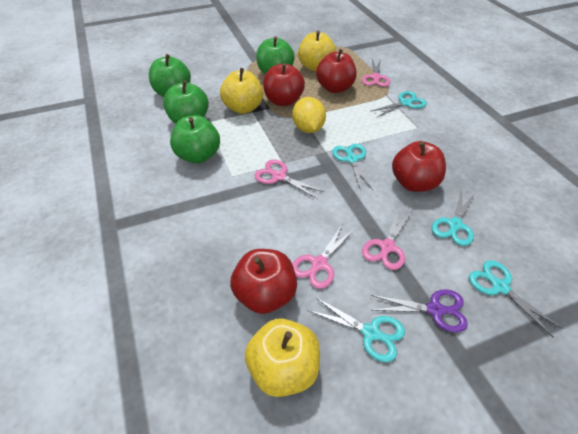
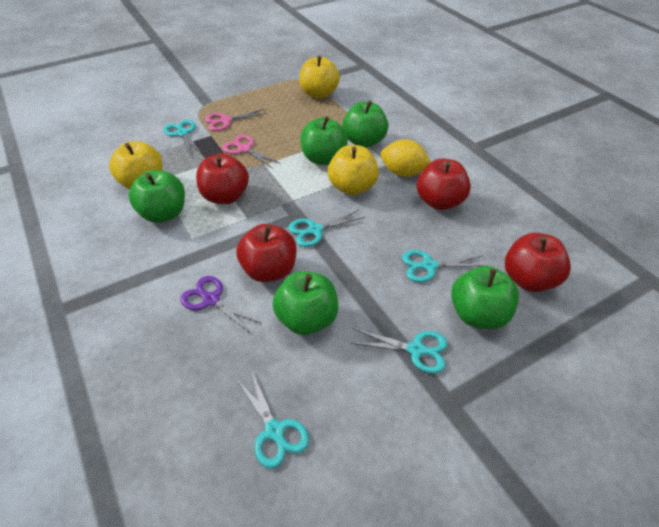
green apple: 4 -> 5
pink scissors: 4 -> 2

